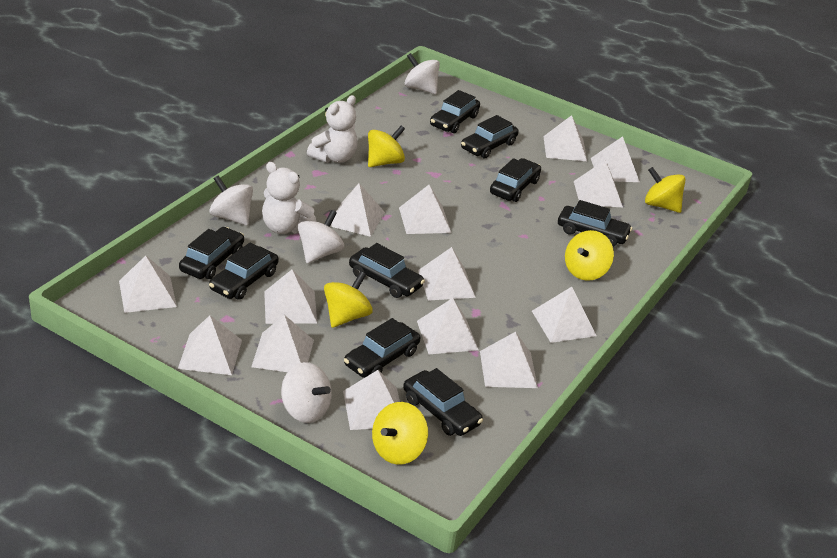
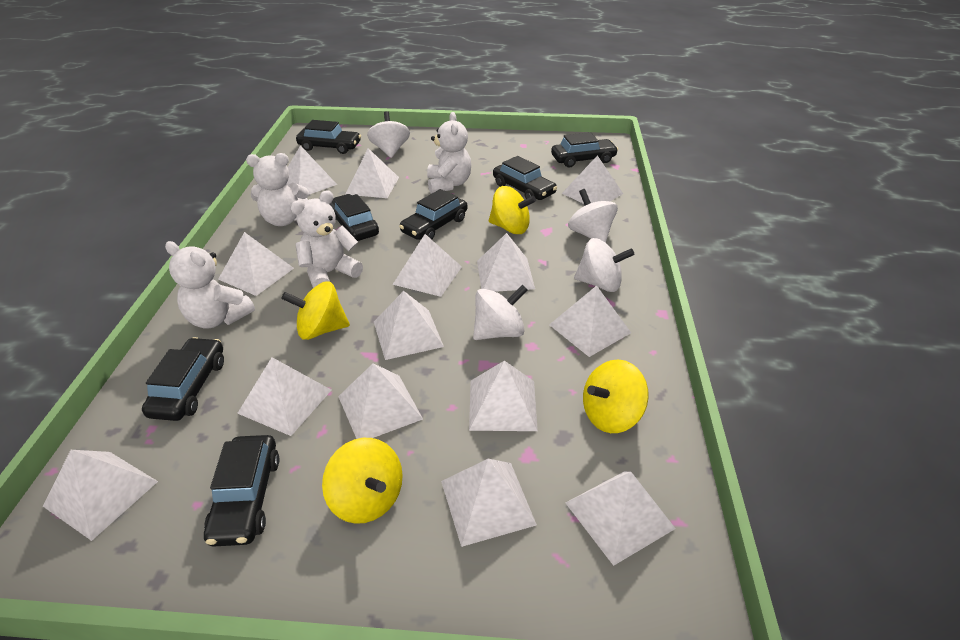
black car: 9 -> 7
white teddy bear: 2 -> 4
yellow spinning top: 5 -> 4

